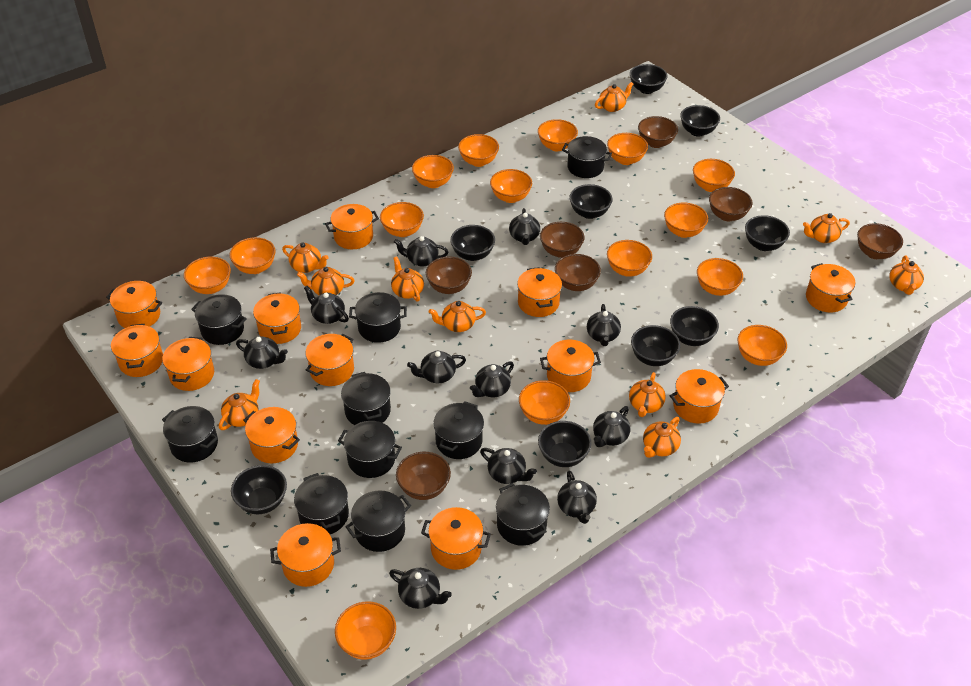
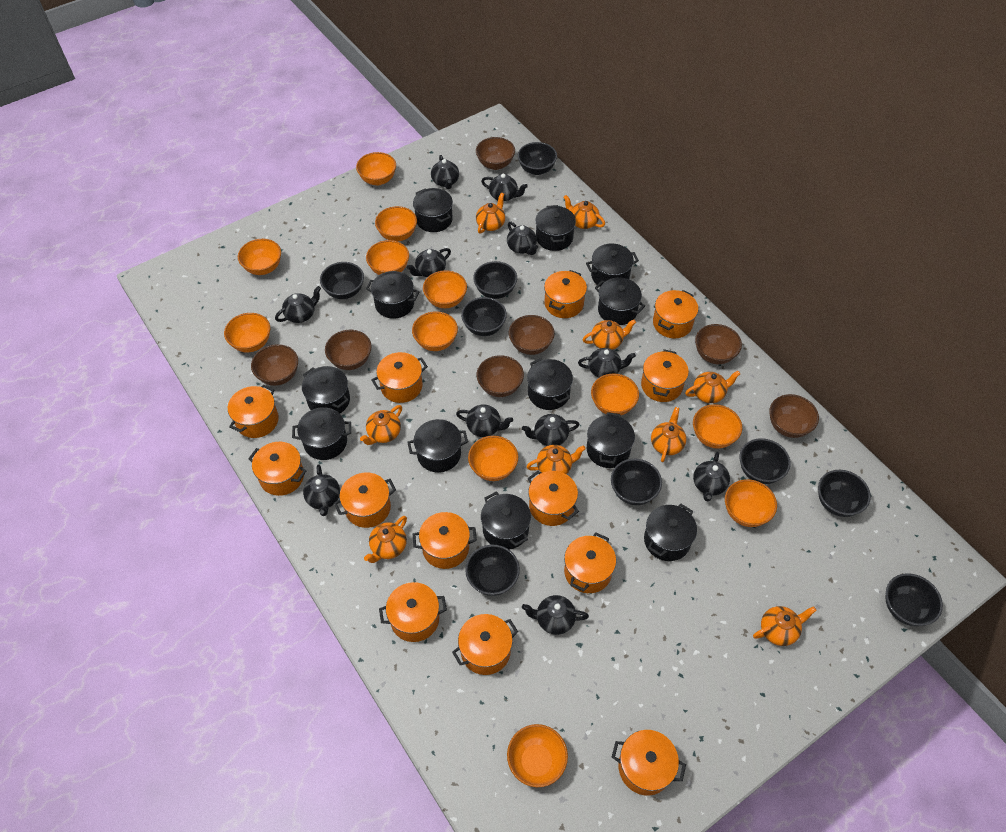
black pot: 10 -> 12
orange bowl: 15 -> 12
orange teapot: 10 -> 9

